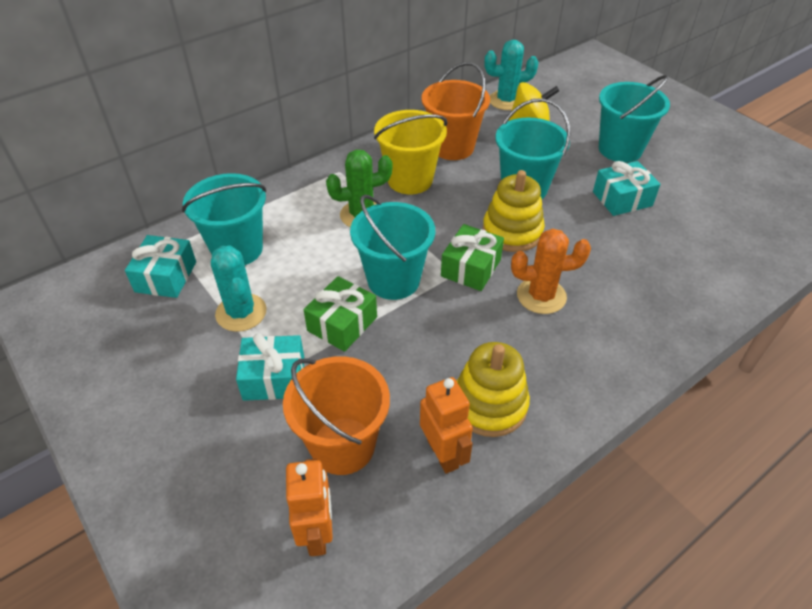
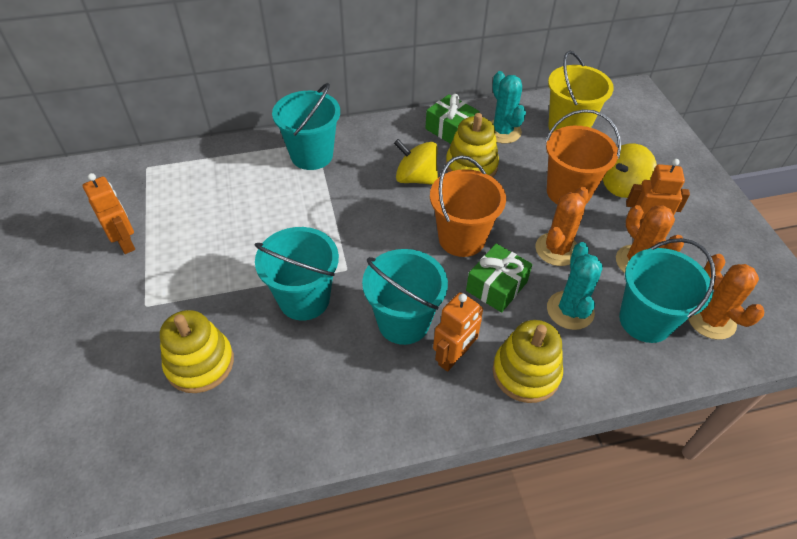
green cactus: 1 -> 0
orange cactus: 1 -> 3
orange robot: 2 -> 3
turquoise gift: 3 -> 0
yellow spinning top: 1 -> 2
yellow stacking toy: 2 -> 3

